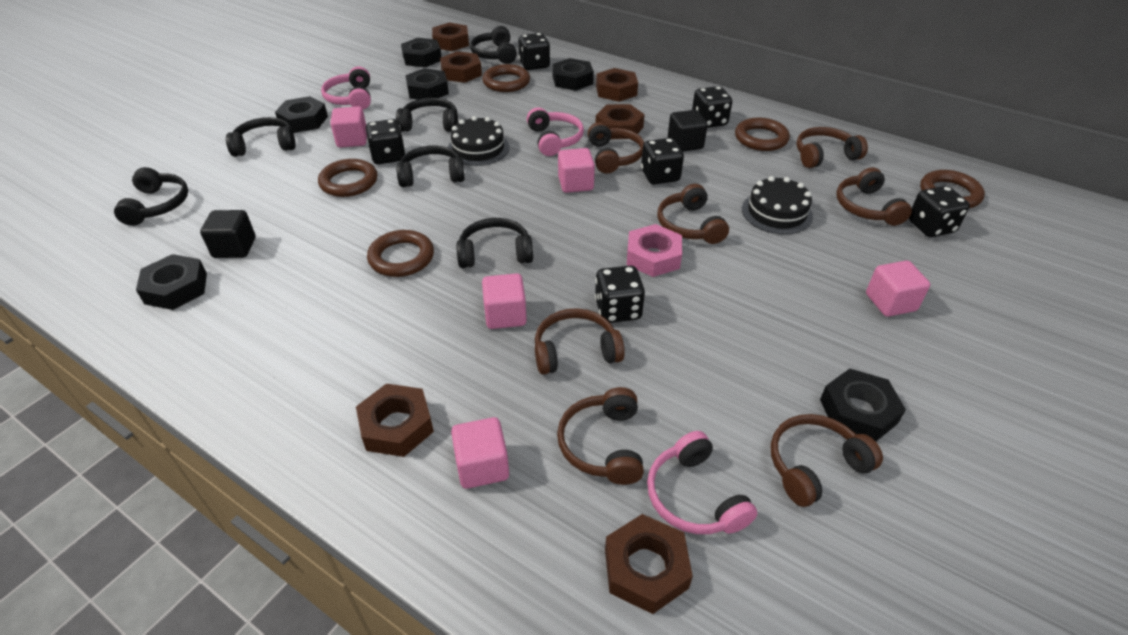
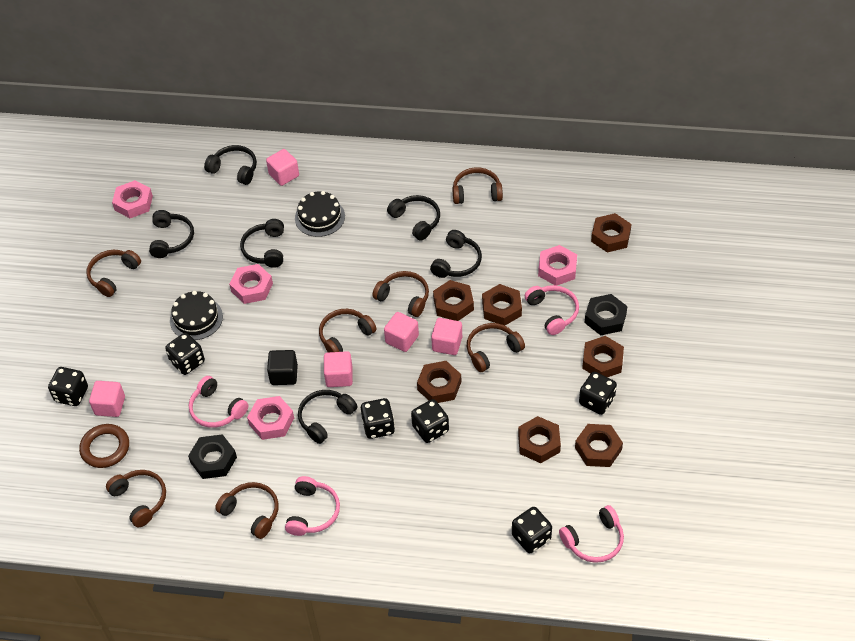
black cube: 2 -> 1
black nut: 6 -> 2
brown nut: 6 -> 7
brown ring: 5 -> 1
pink headphones: 3 -> 4
pink nut: 1 -> 4

